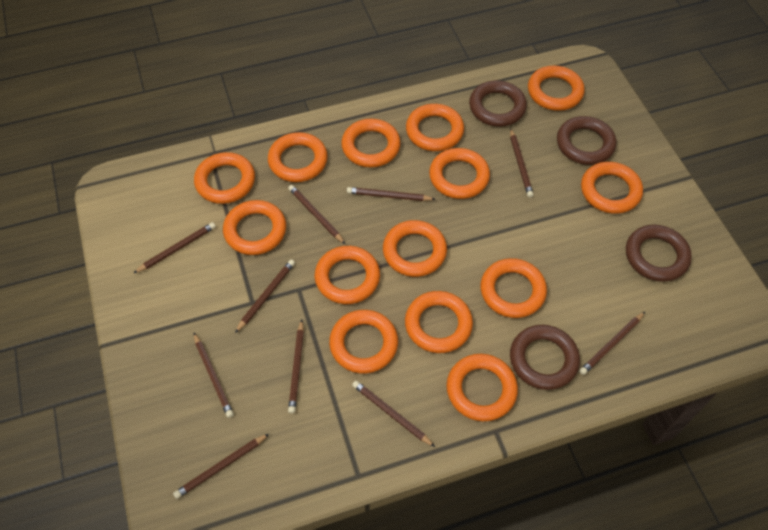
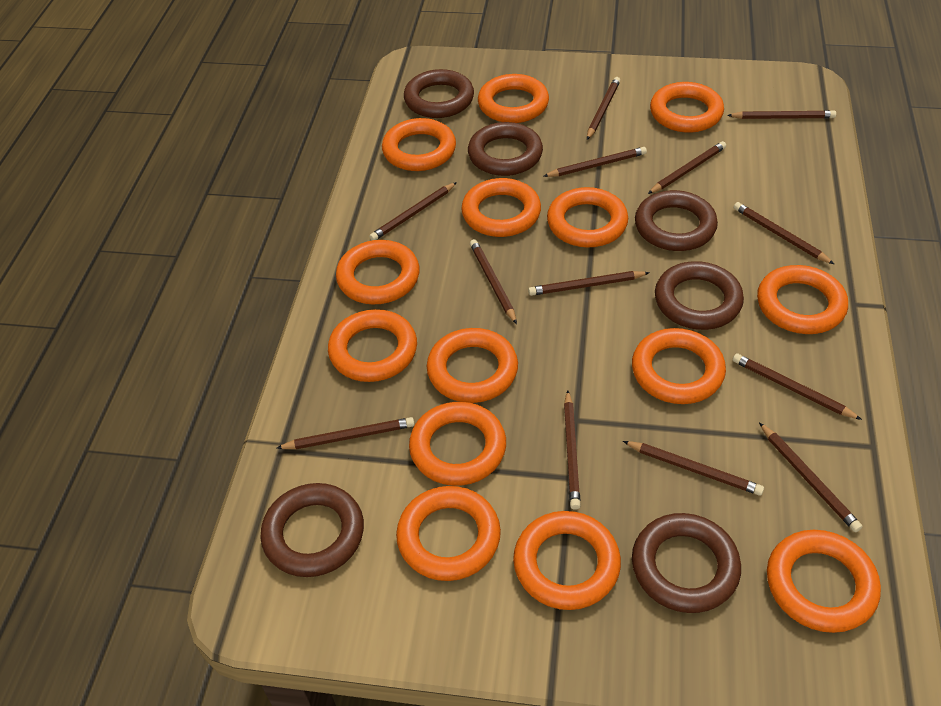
brown pencil: 10 -> 13
brown ring: 4 -> 6

